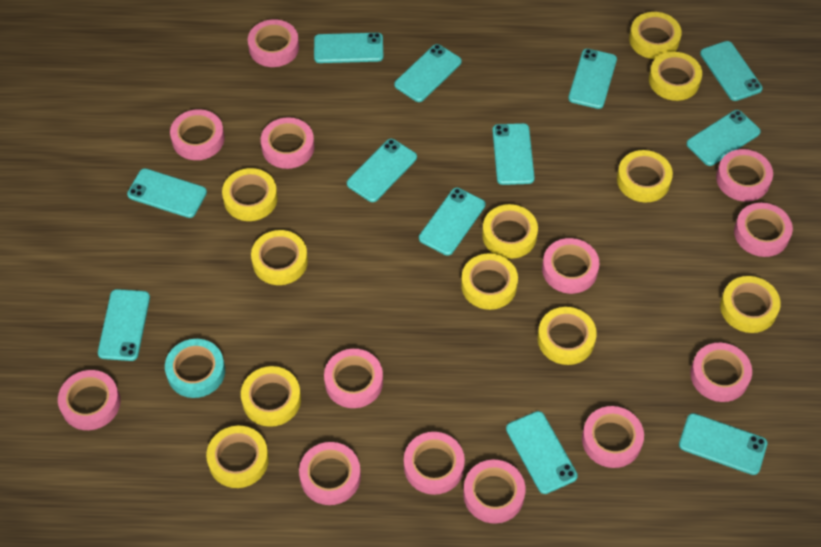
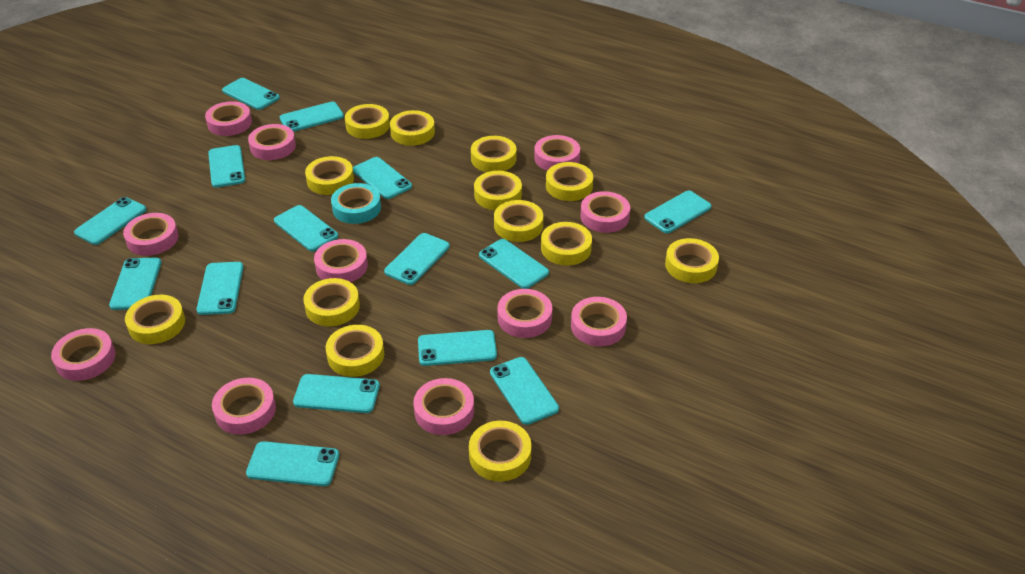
pink tape: 13 -> 11
turquoise phone: 12 -> 15
yellow tape: 11 -> 13

